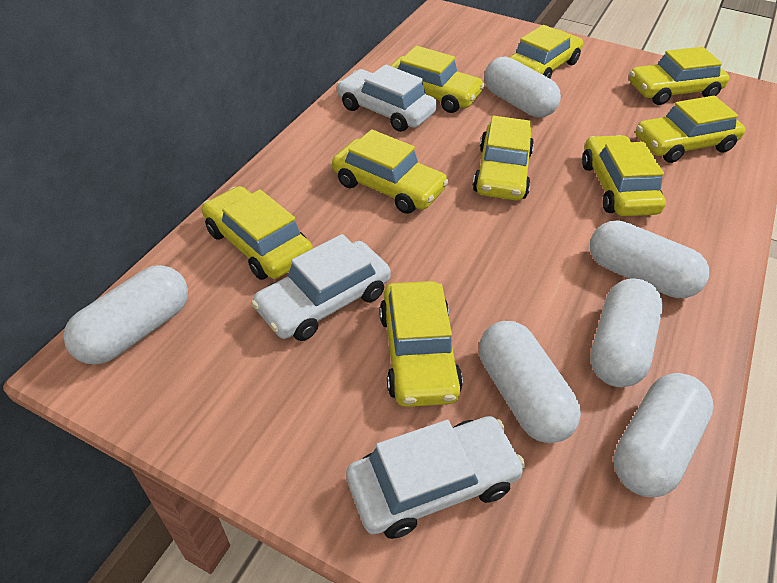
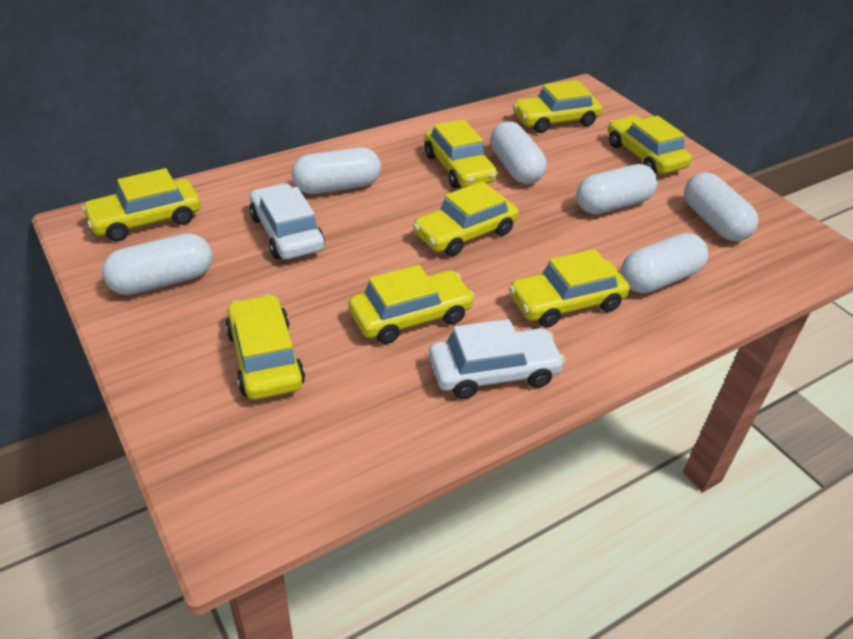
white car: 3 -> 2
yellow car: 9 -> 8

